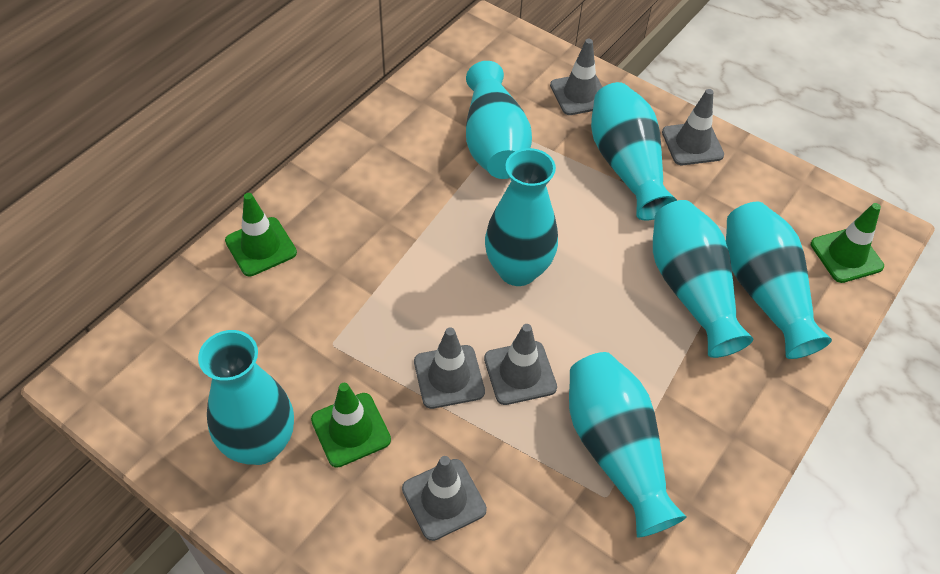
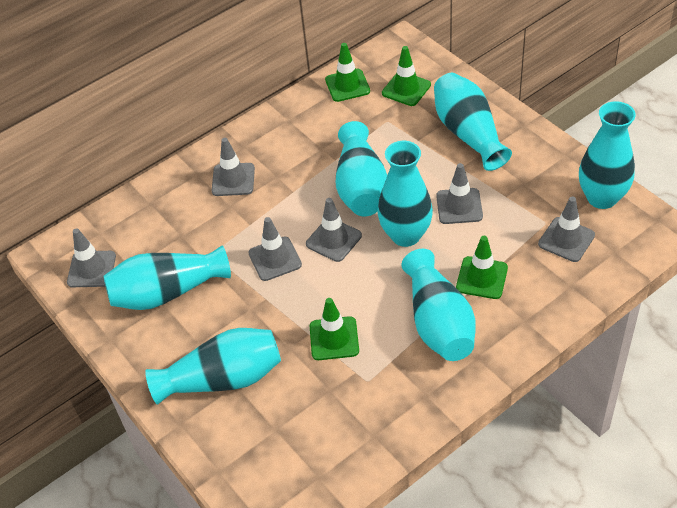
green traffic cone: 3 -> 4
grey traffic cone: 5 -> 6

